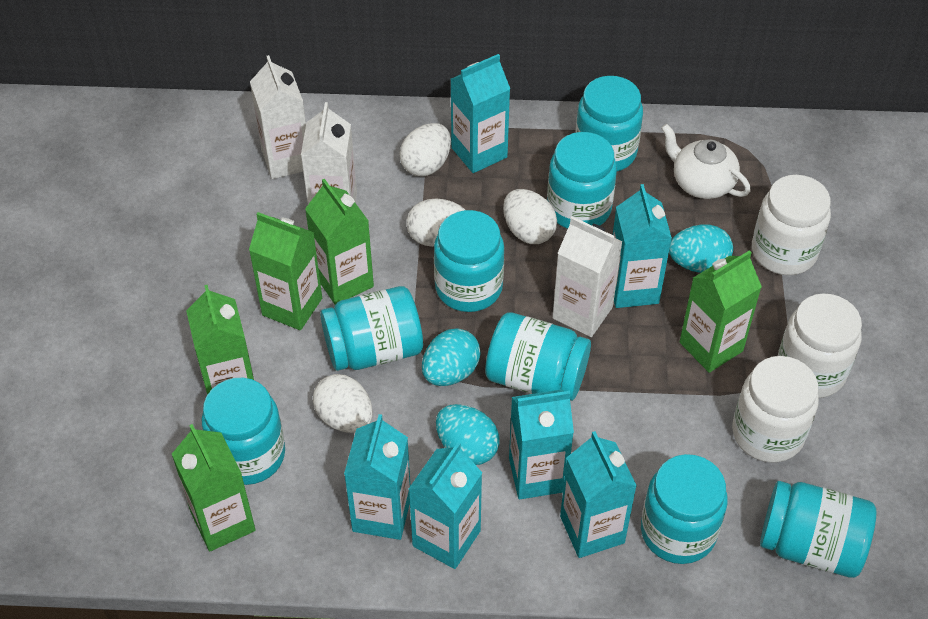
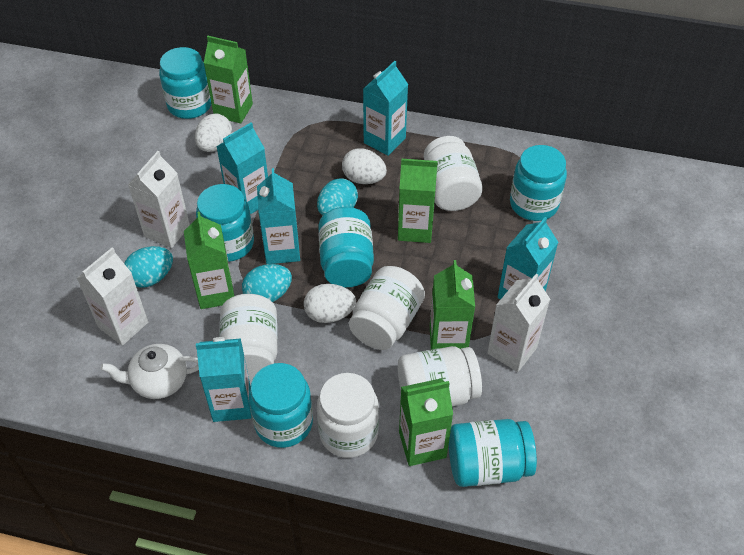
turquoise carton: 6 -> 5
turquoise jar: 8 -> 6
white egg: 4 -> 3
white jar: 3 -> 5

